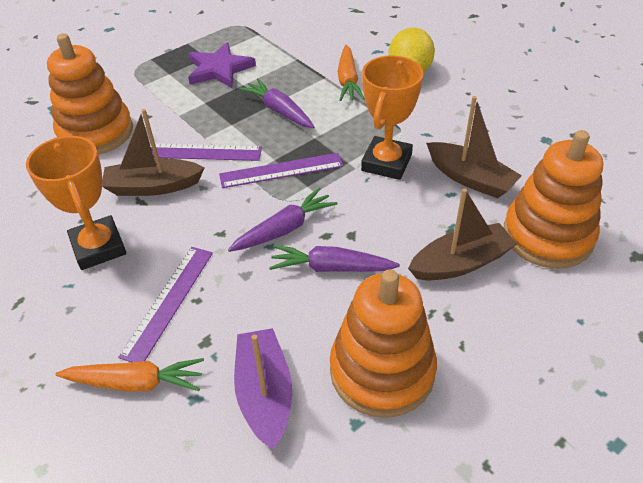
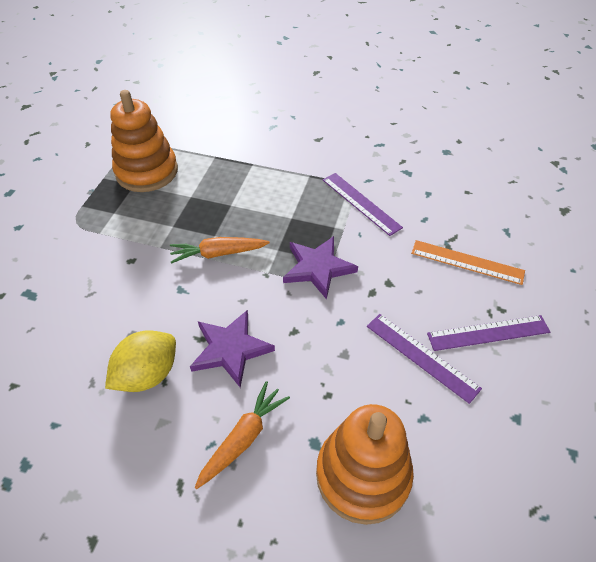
brown boat: 3 -> 0
orange ruler: 0 -> 1
orange stacking toy: 3 -> 2
orange trophy: 2 -> 0
purple boat: 1 -> 0
purple carrot: 3 -> 0
purple star: 1 -> 2

